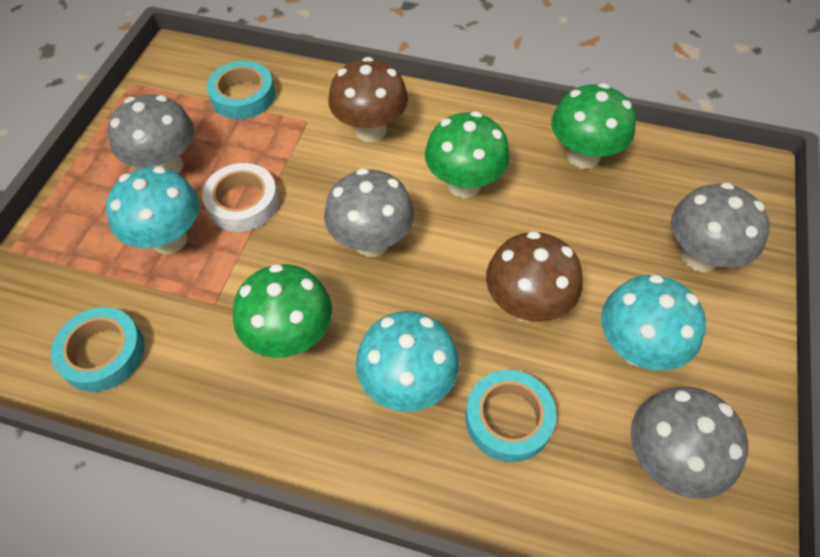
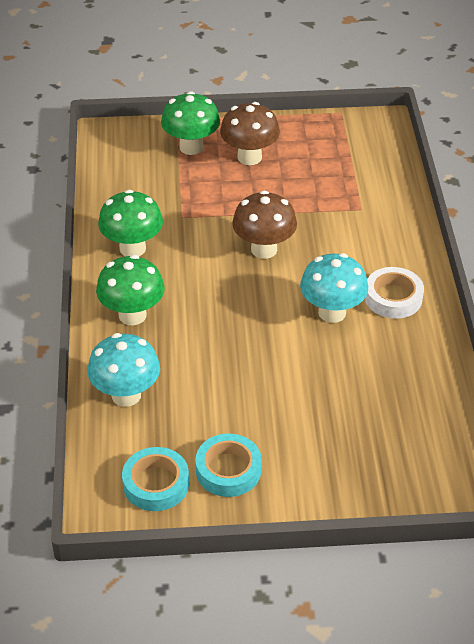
grey mushroom: 4 -> 0
turquoise mushroom: 3 -> 2
turquoise tape: 3 -> 2

